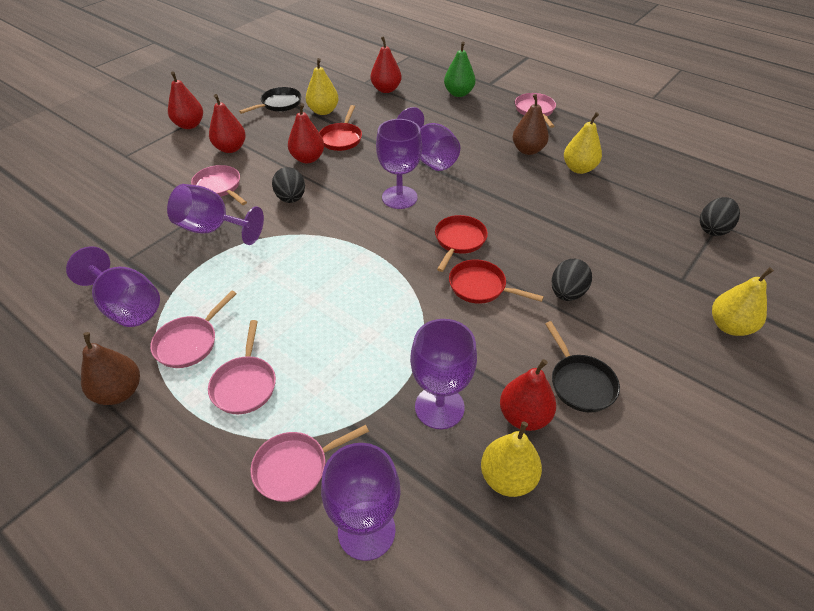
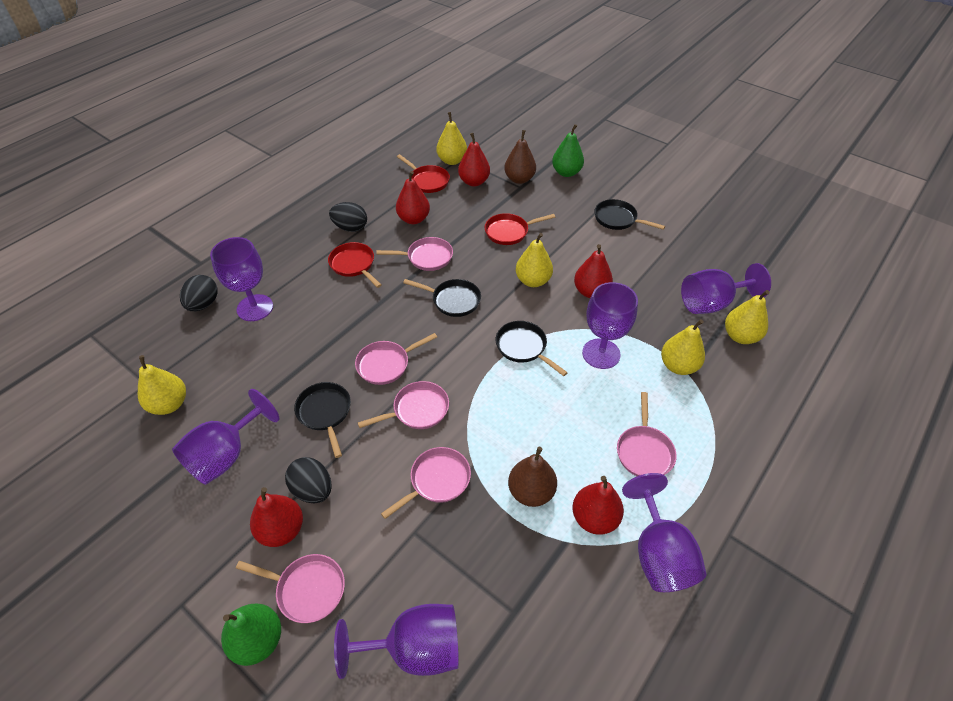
black pan: 2 -> 4
green pear: 1 -> 2
pink pan: 5 -> 6
yellow pear: 4 -> 5

